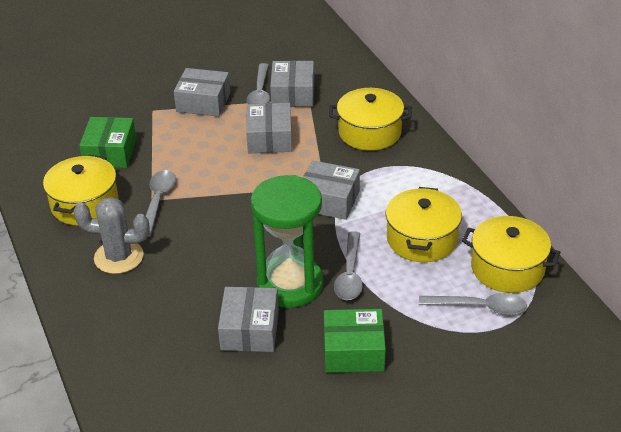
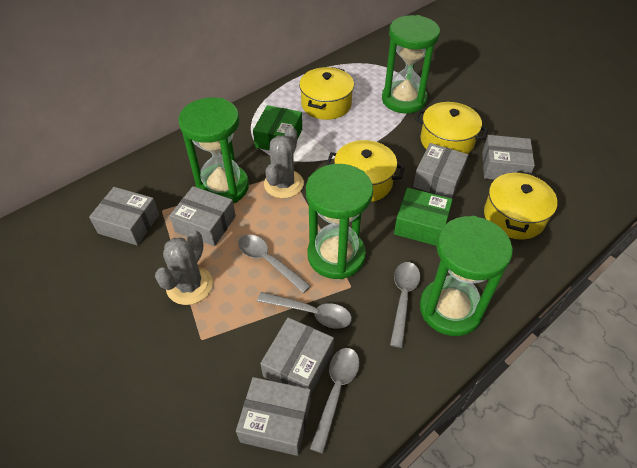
green hourglass: 1 -> 4
grey box: 5 -> 6
grey cactus: 1 -> 2

